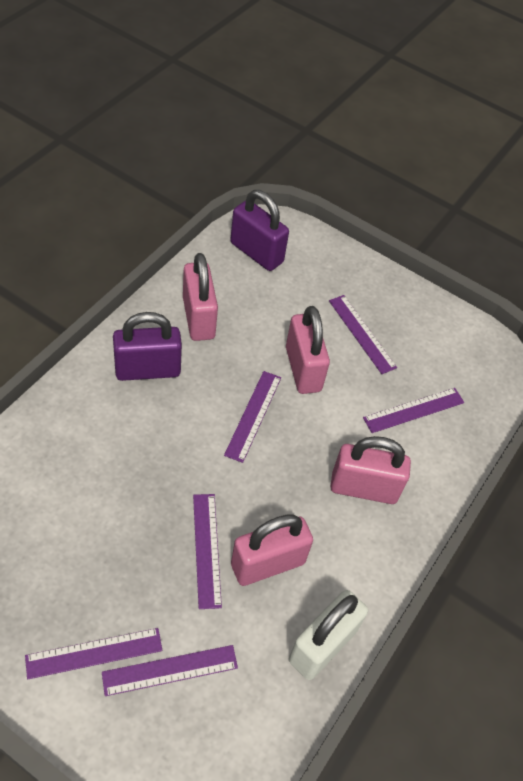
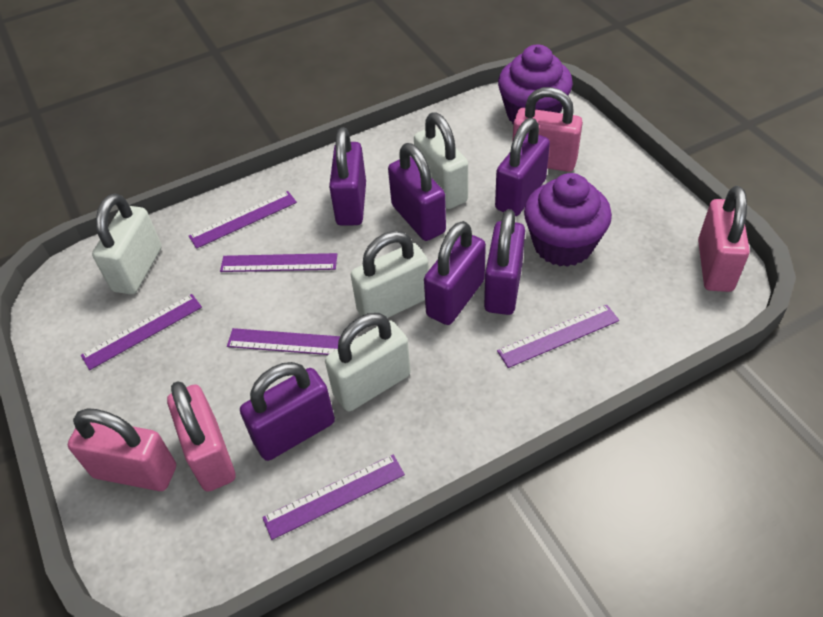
purple cupcake: 0 -> 2
purple padlock: 2 -> 6
white padlock: 1 -> 4

